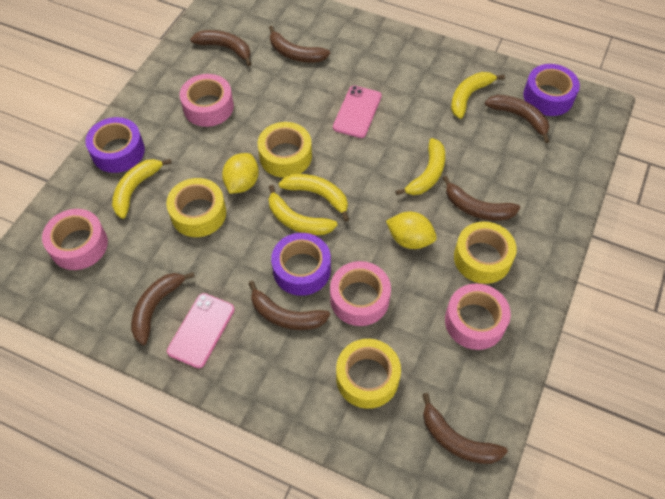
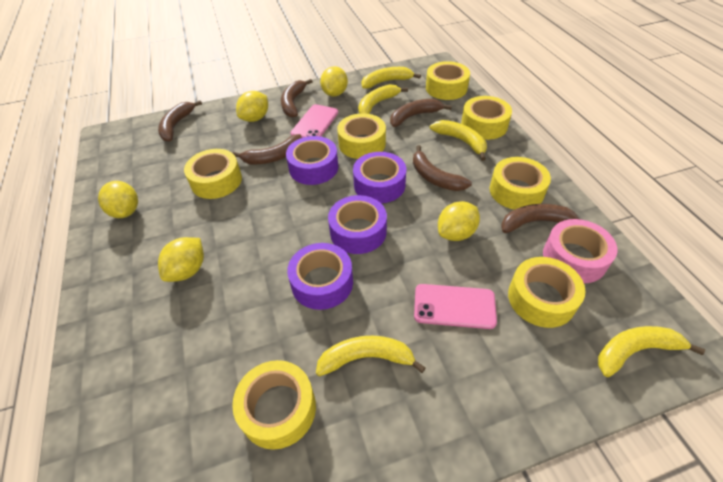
brown banana: 7 -> 6
pink tape: 4 -> 1
purple tape: 3 -> 4
yellow lemon: 2 -> 5
yellow tape: 4 -> 7

